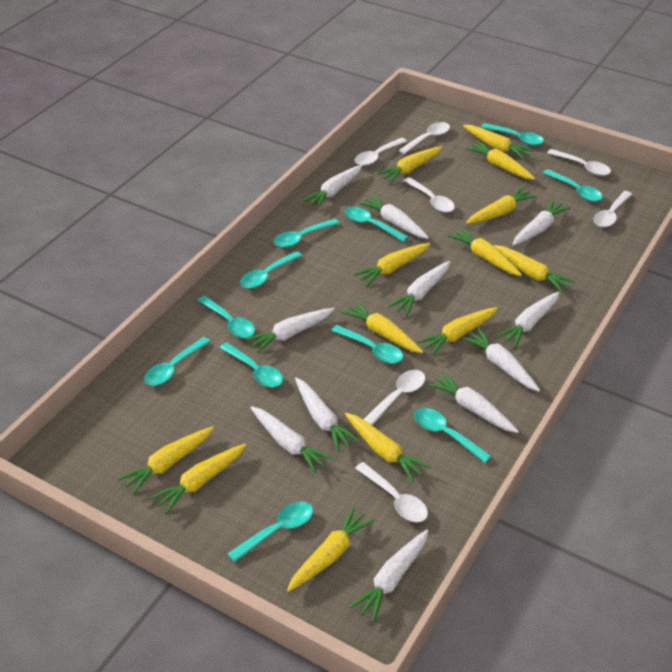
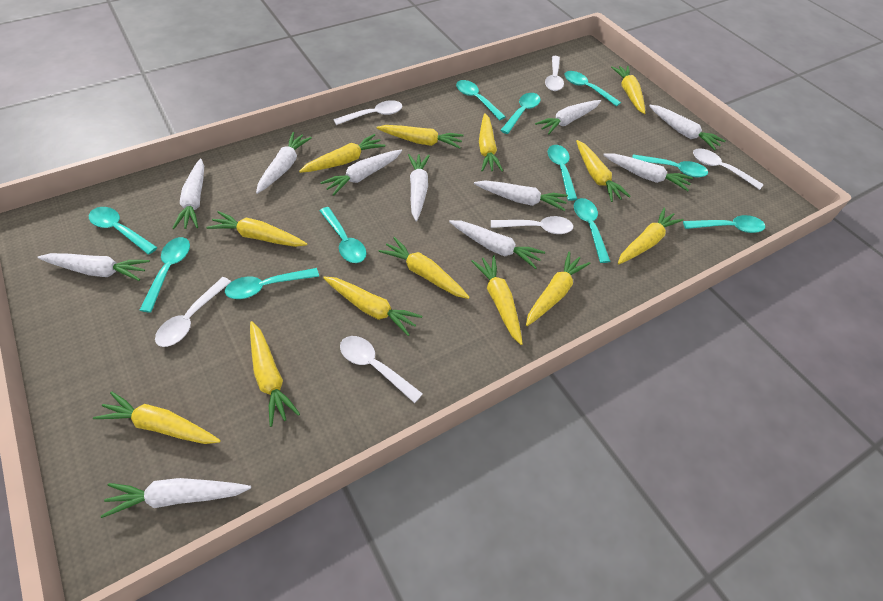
white spoon: 7 -> 6

